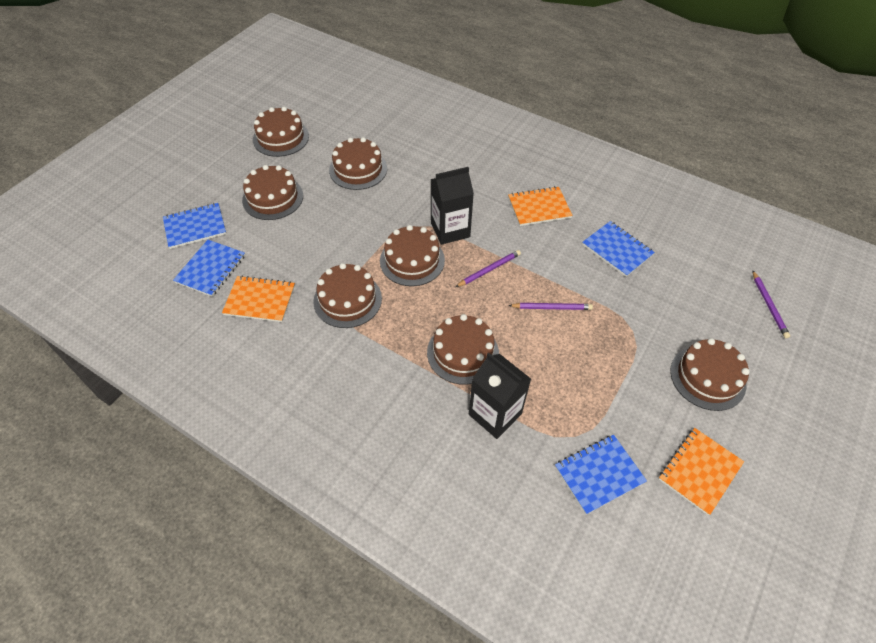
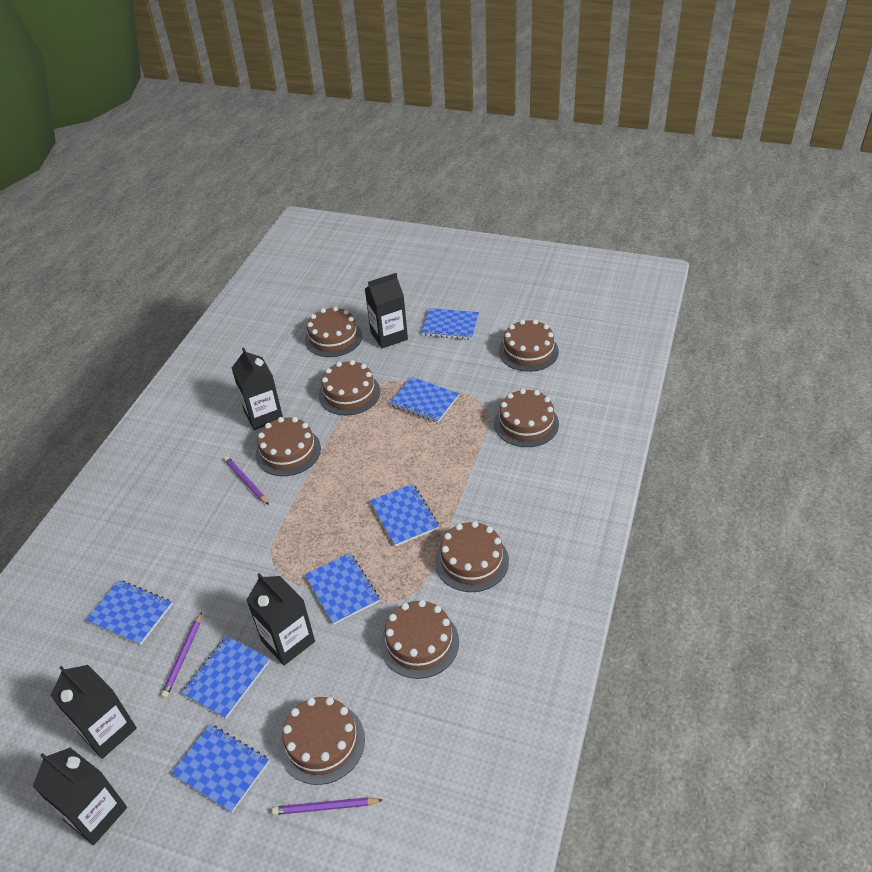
black carton: 2 -> 5
blue notebook: 4 -> 7
brown cake: 7 -> 8
orange notebook: 3 -> 0

